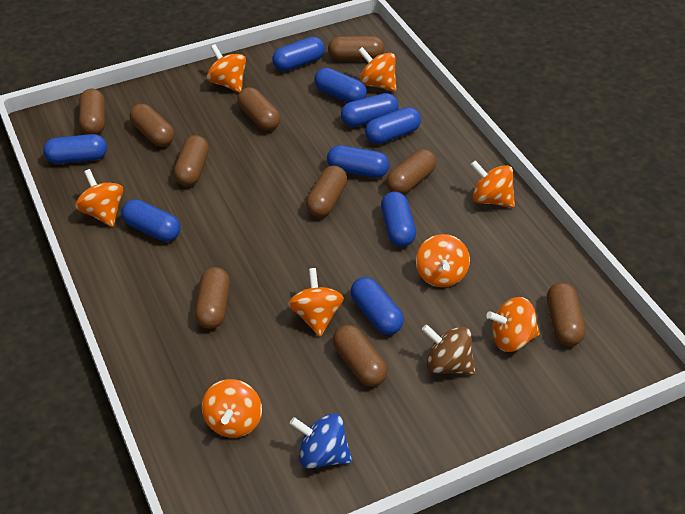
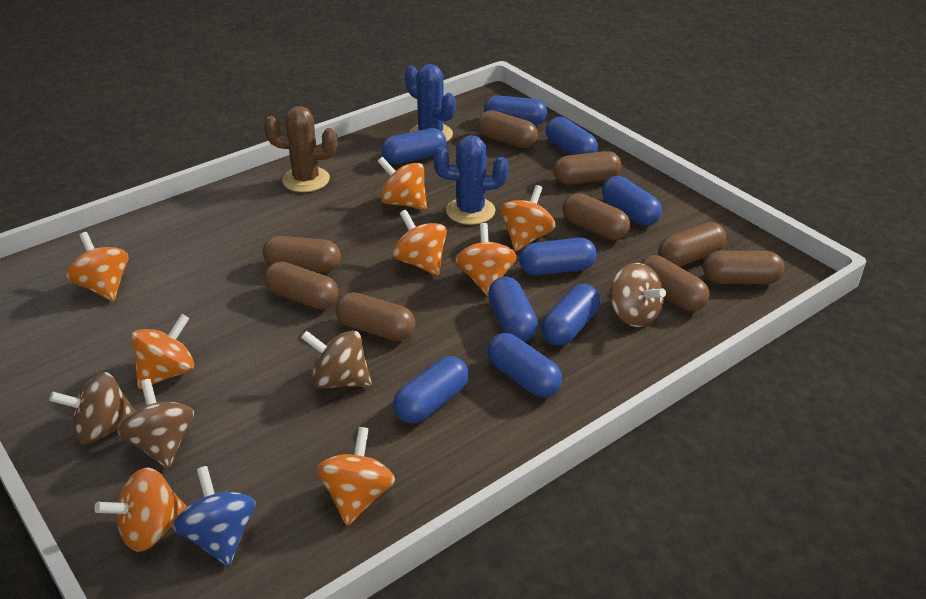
blue cactus: 0 -> 2
brown cactus: 0 -> 1
brown capsule: 10 -> 9
brown spinning top: 1 -> 4

